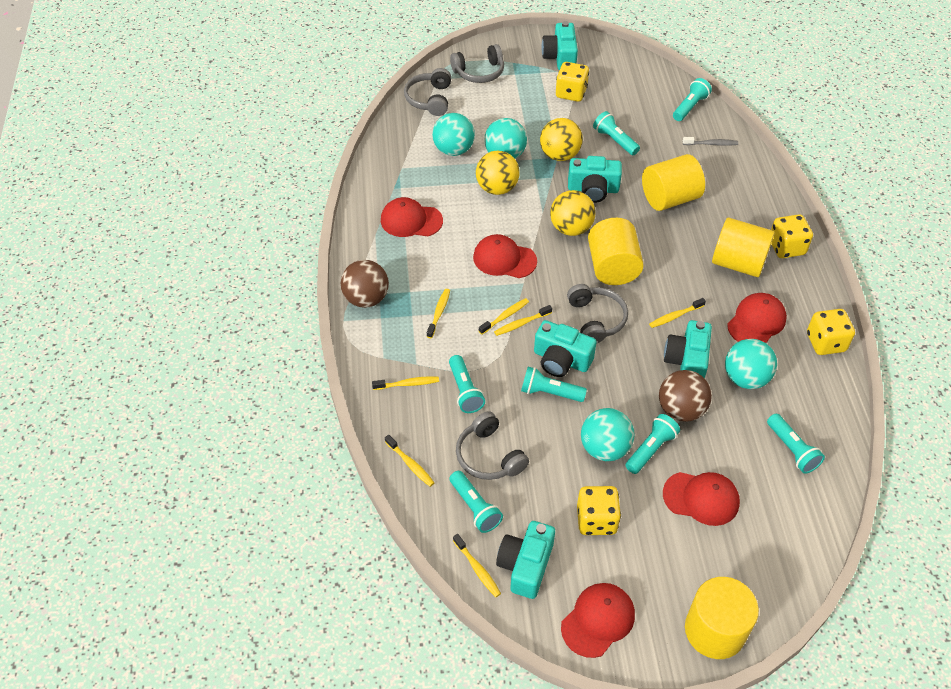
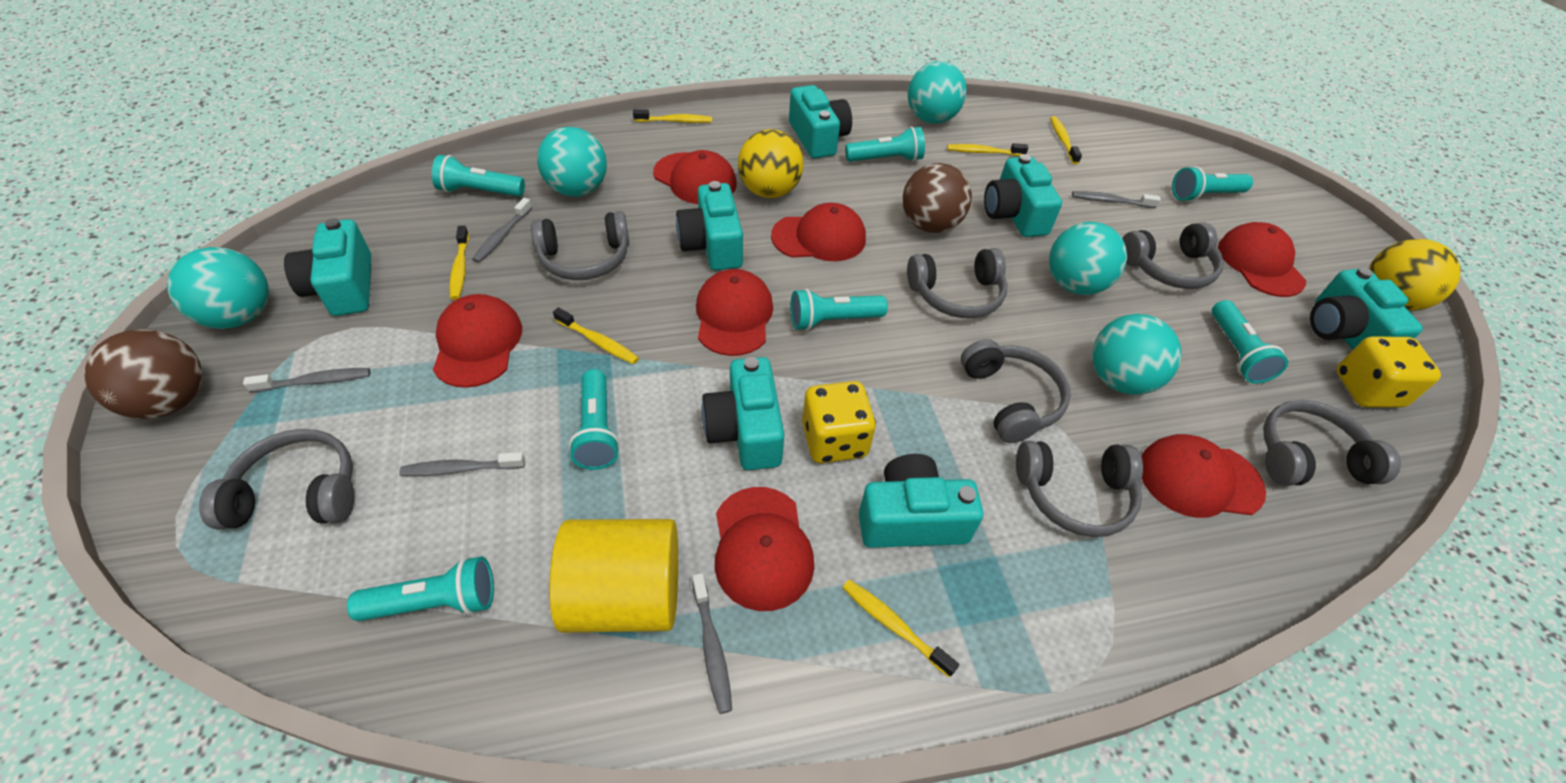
grey headphones: 4 -> 7
grey toothbrush: 1 -> 5
red cap: 5 -> 7
turquoise ball: 4 -> 5
turquoise camera: 5 -> 7
yellow ball: 3 -> 2
yellow cylinder: 4 -> 1
yellow dice: 4 -> 2
yellow toothbrush: 7 -> 6

